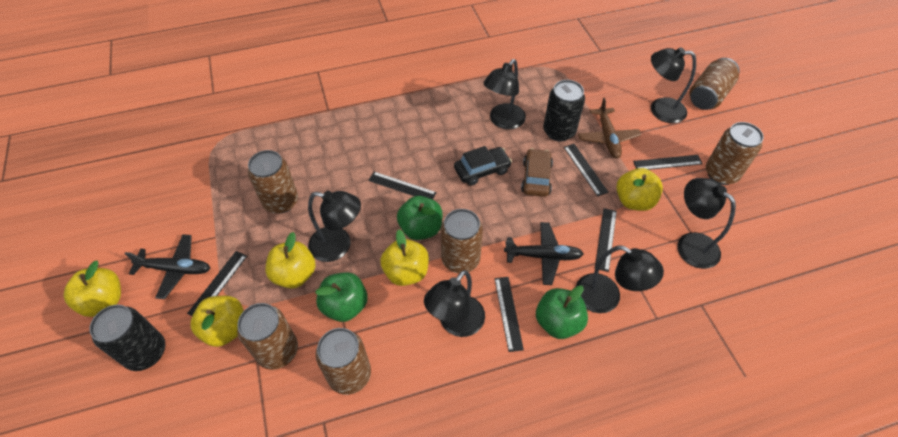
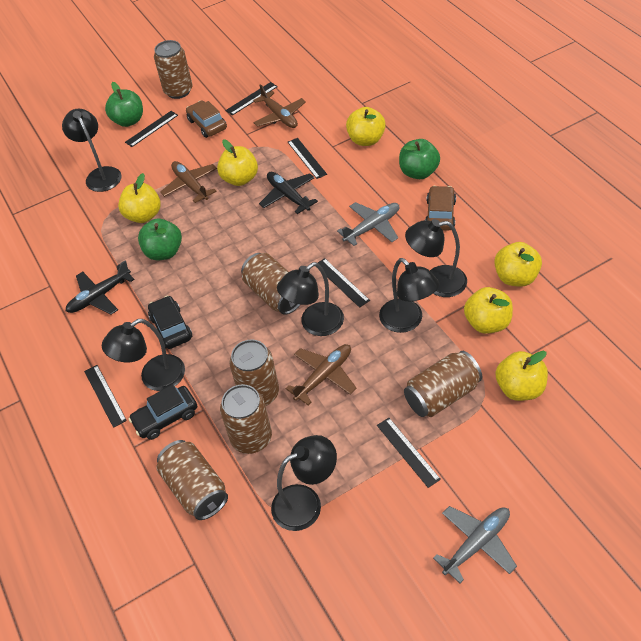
black can: 2 -> 0
black car: 1 -> 2
brown car: 1 -> 2
brown plane: 1 -> 3
grey plane: 0 -> 2
yellow apple: 5 -> 6

